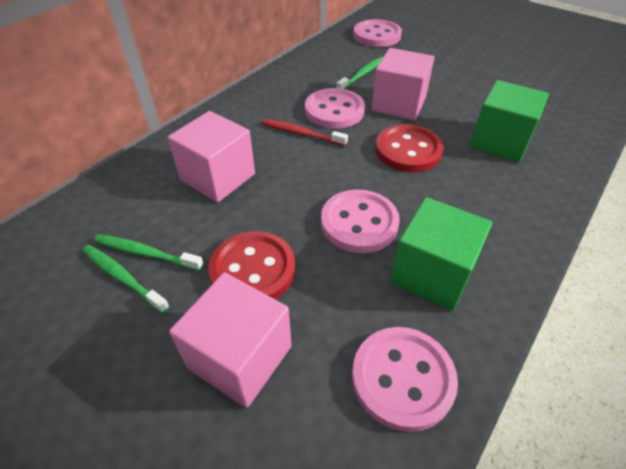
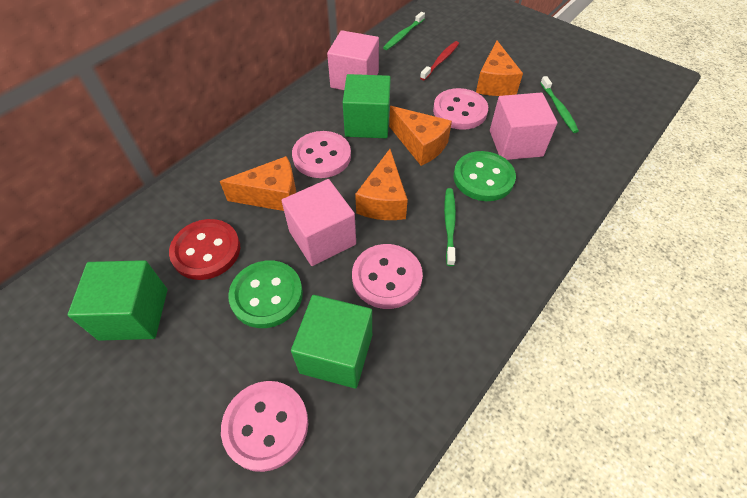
green button: 0 -> 2
green cube: 2 -> 3
orange cheese: 0 -> 4
red button: 2 -> 1

